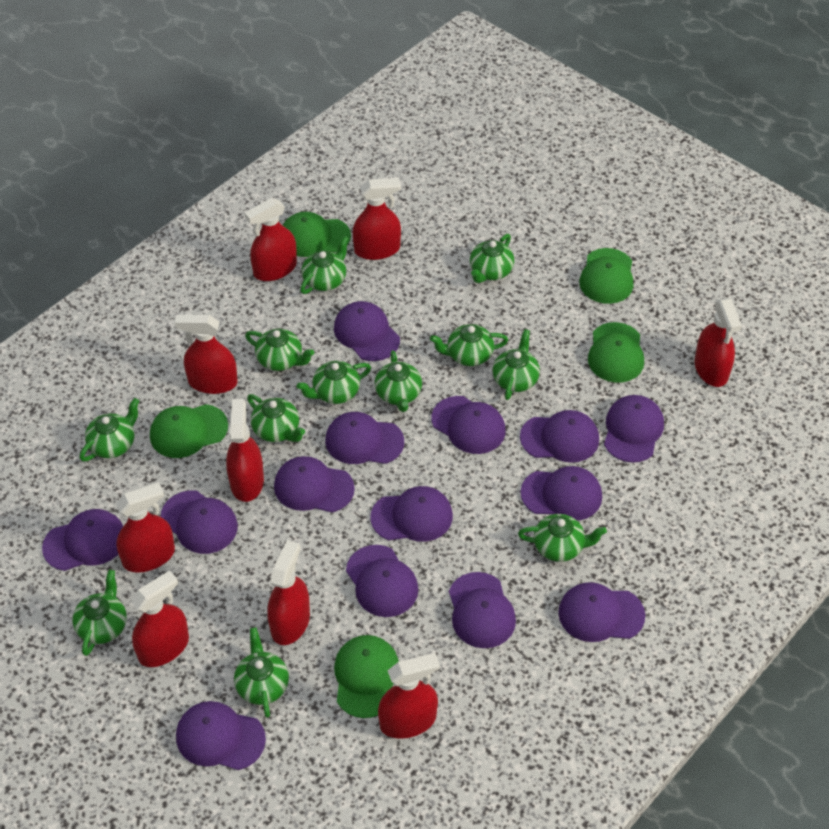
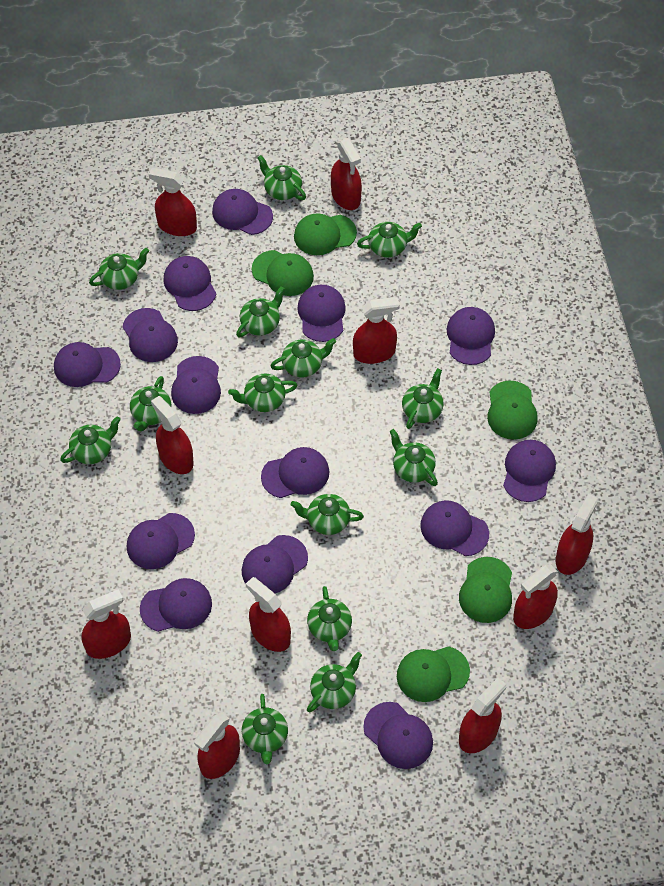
green teapot: 12 -> 14
red spray bottle: 9 -> 10

